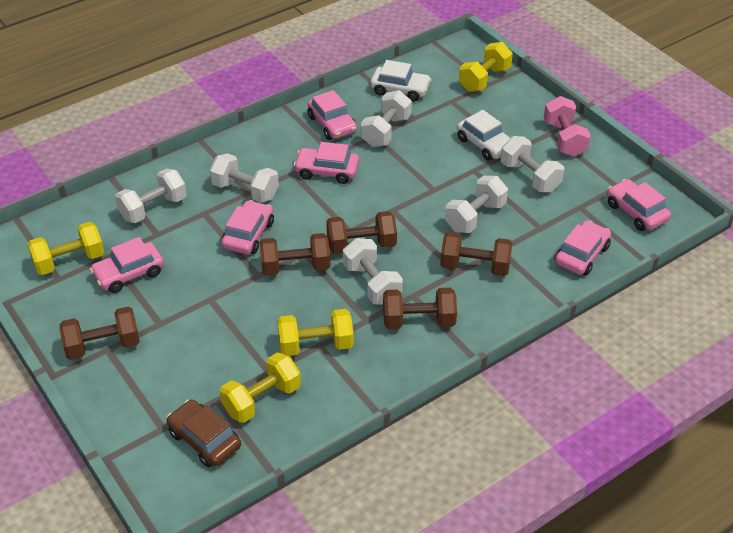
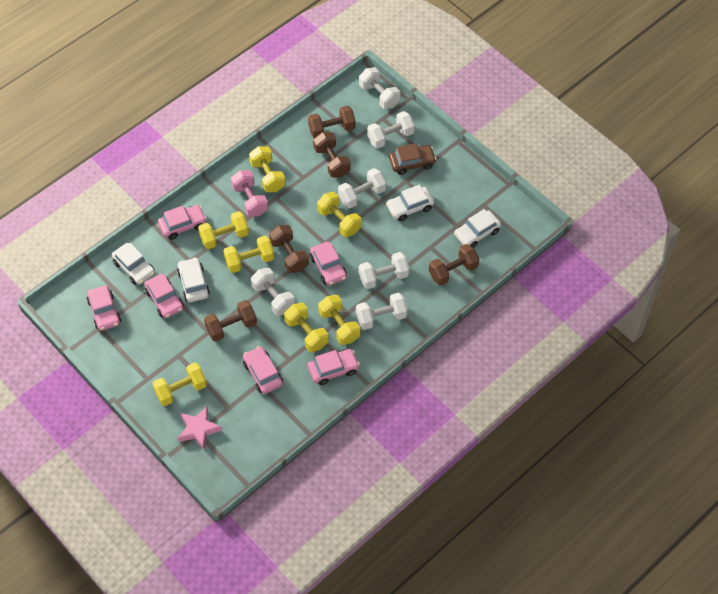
pink star: 0 -> 1
white car: 2 -> 4
yellow dumbbell: 4 -> 7

